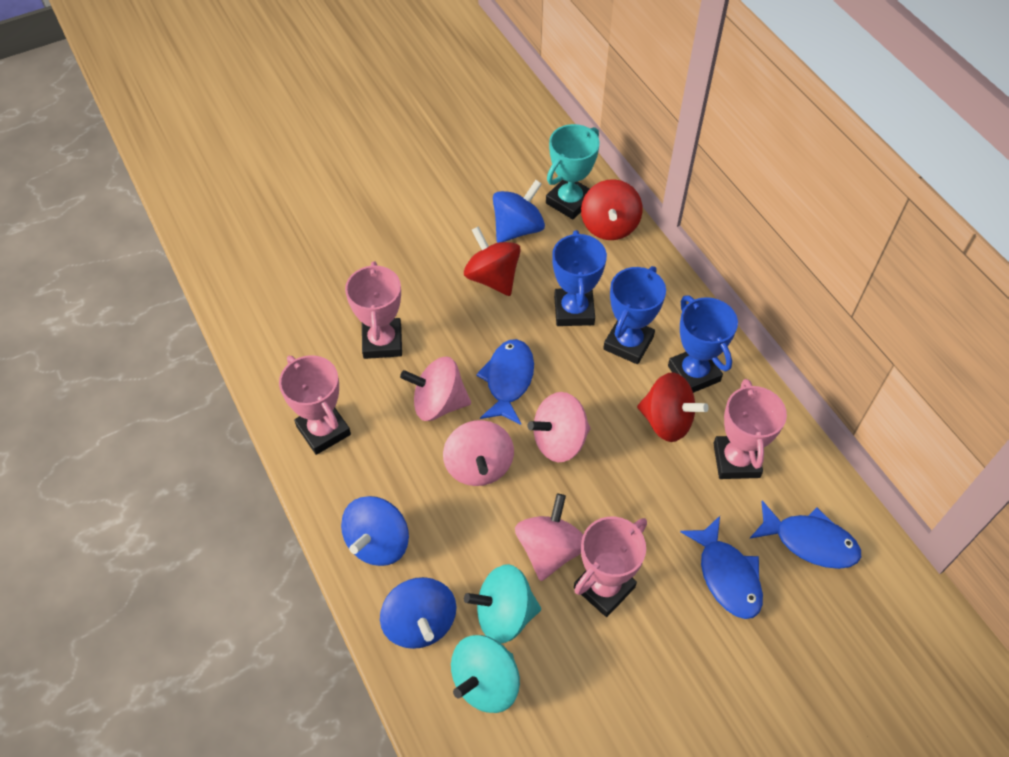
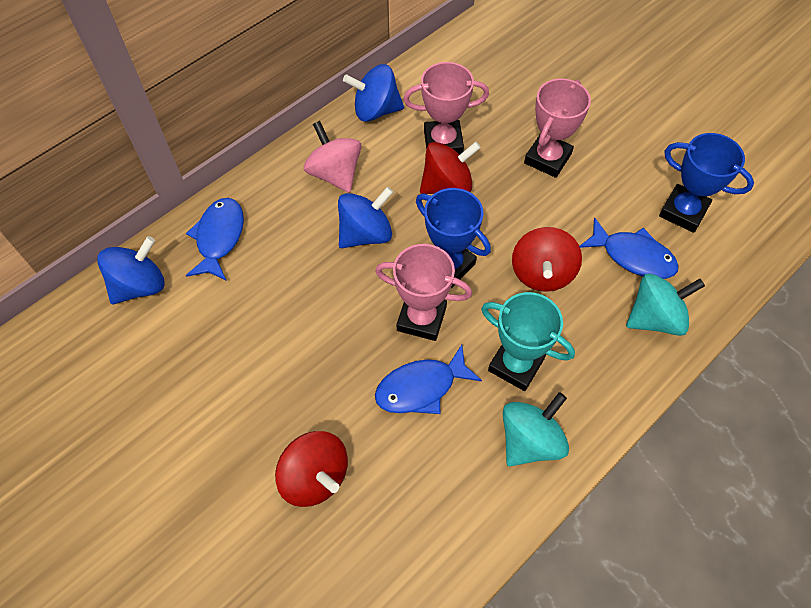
blue trophy: 3 -> 2
pink spinning top: 4 -> 1
pink trophy: 4 -> 3

